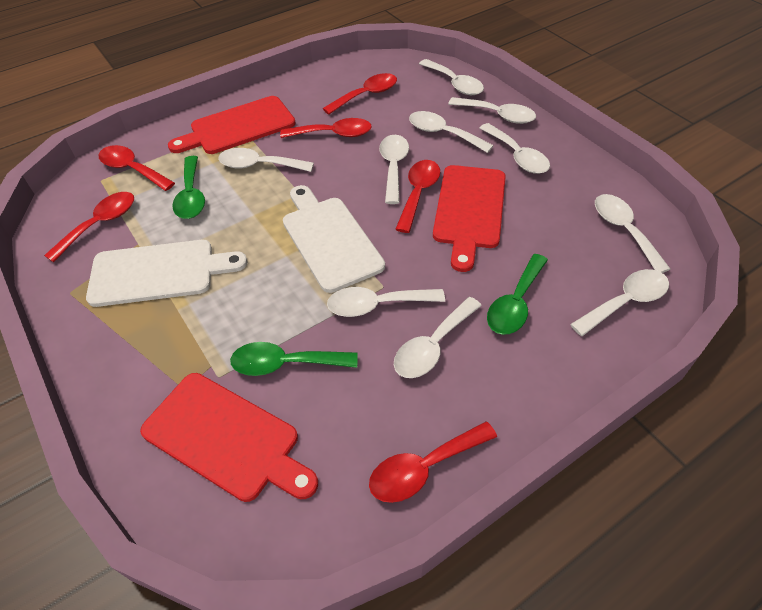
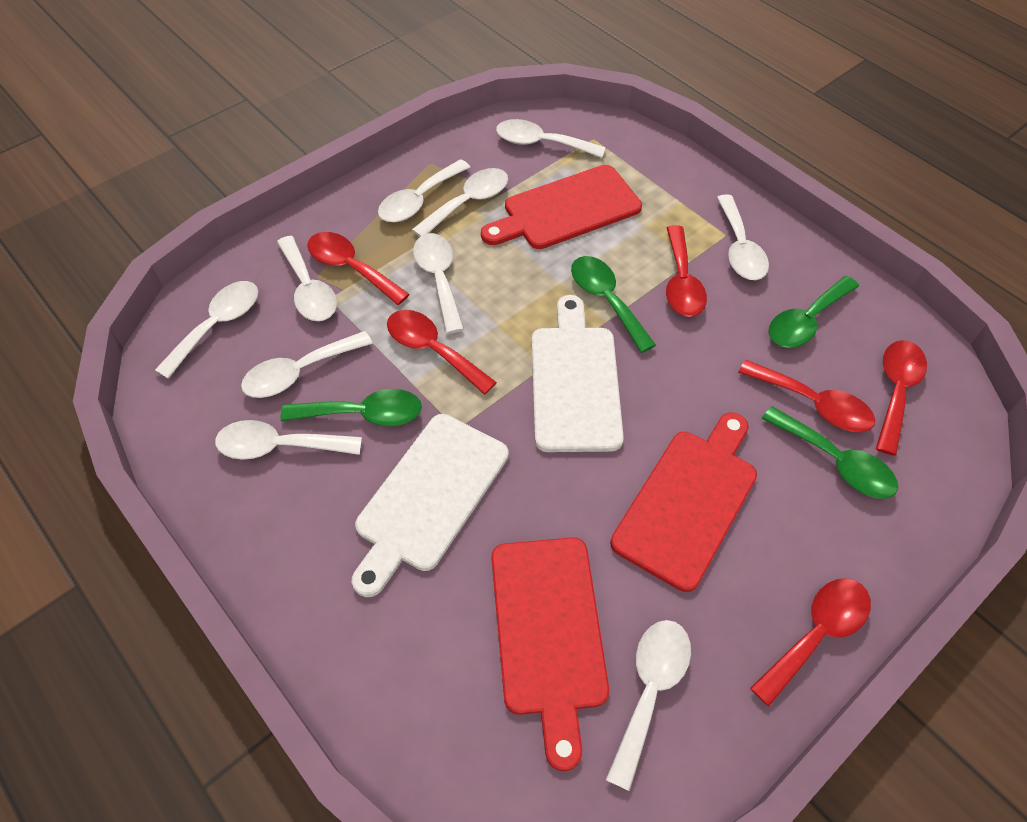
green spoon: 3 -> 4

